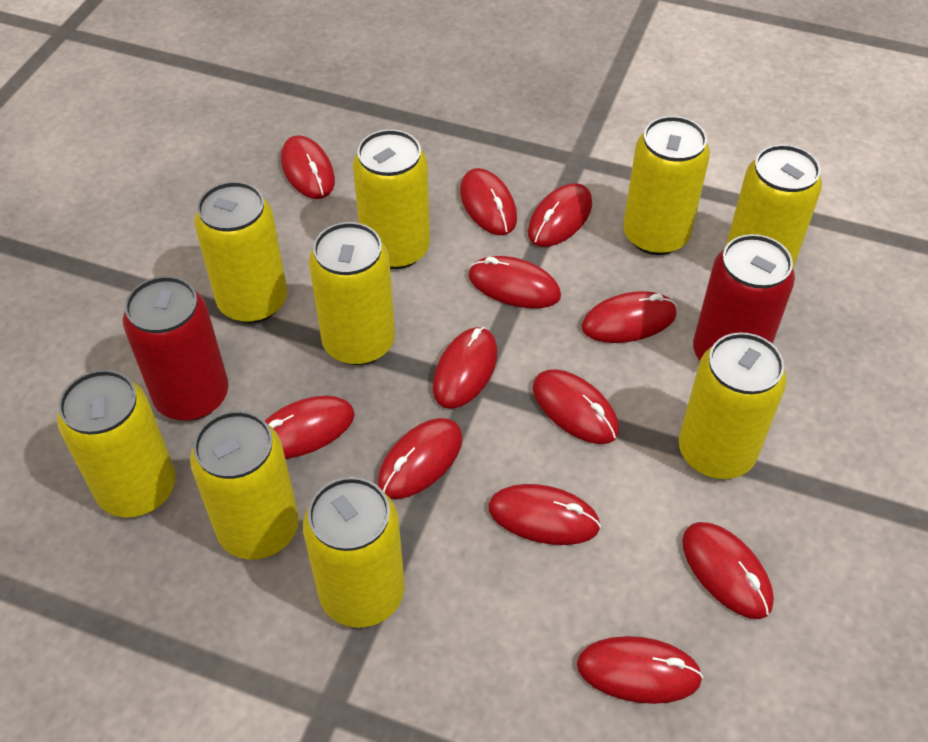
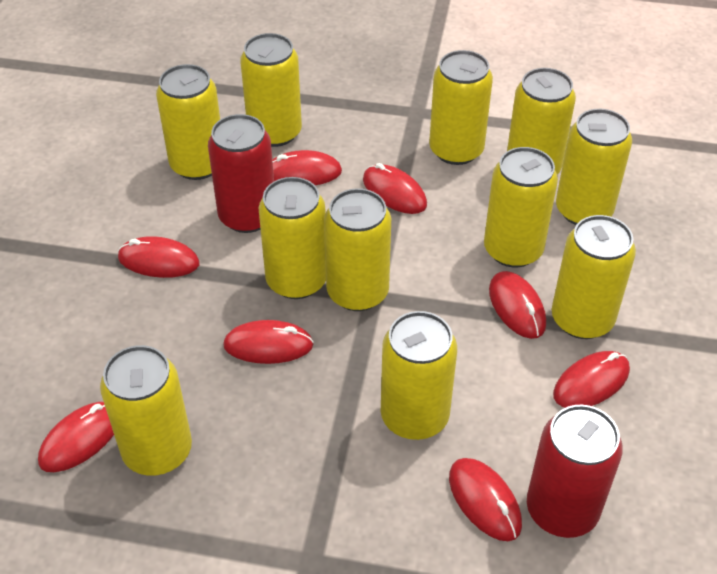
red mouse: 12 -> 8
yellow can: 9 -> 11

